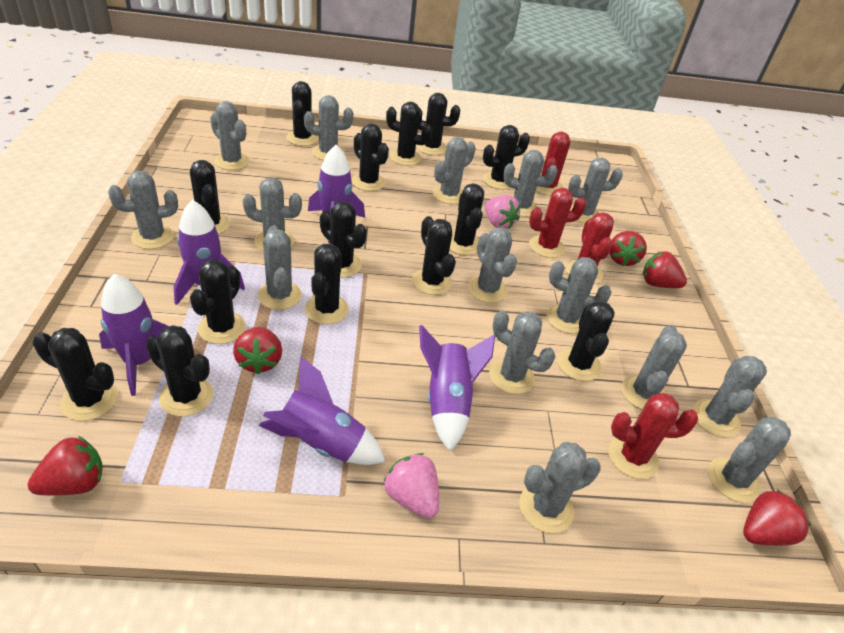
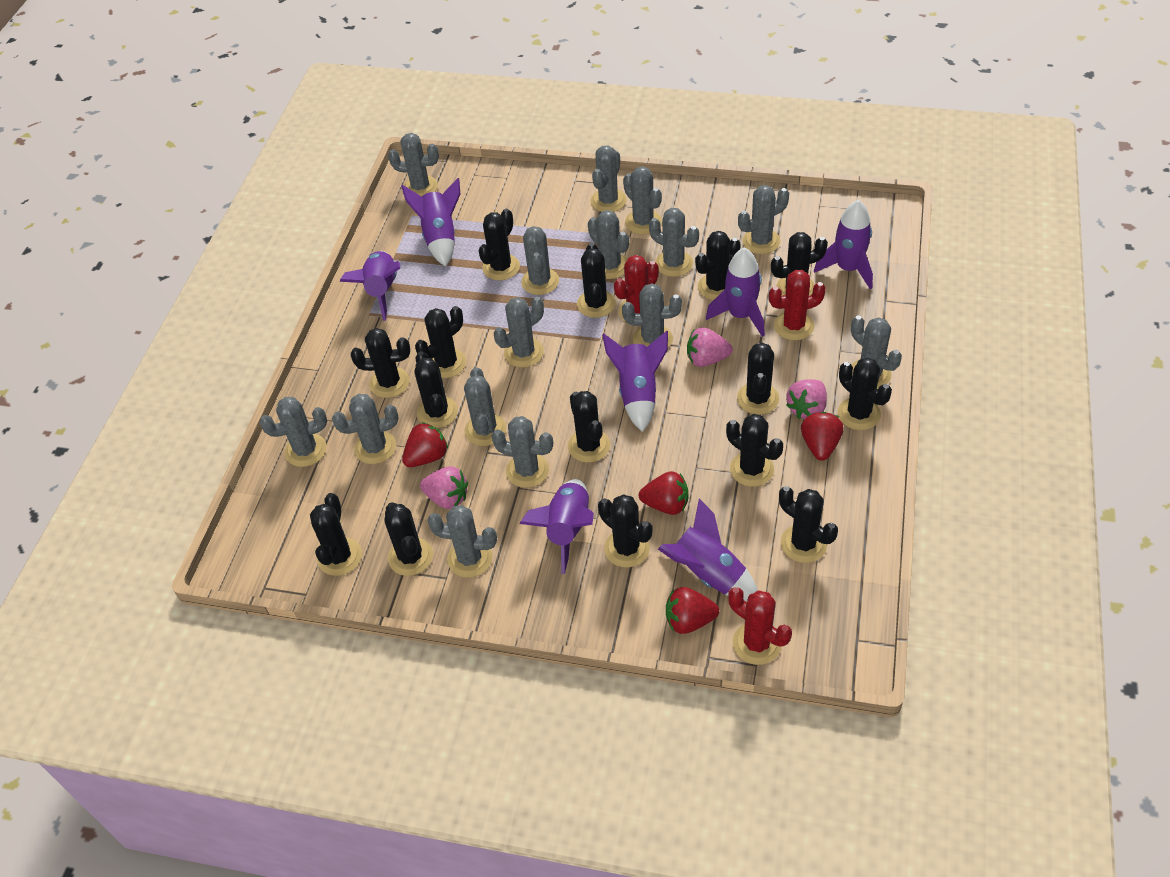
black cactus: 14 -> 15
pink strawberry: 2 -> 3
purple rocket: 5 -> 7
red cactus: 4 -> 3
red strawberry: 5 -> 4

